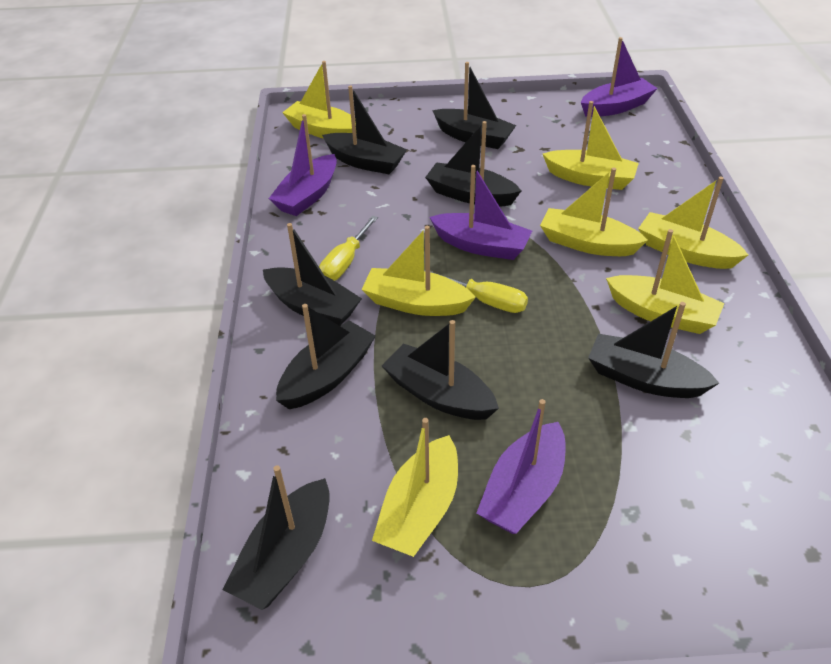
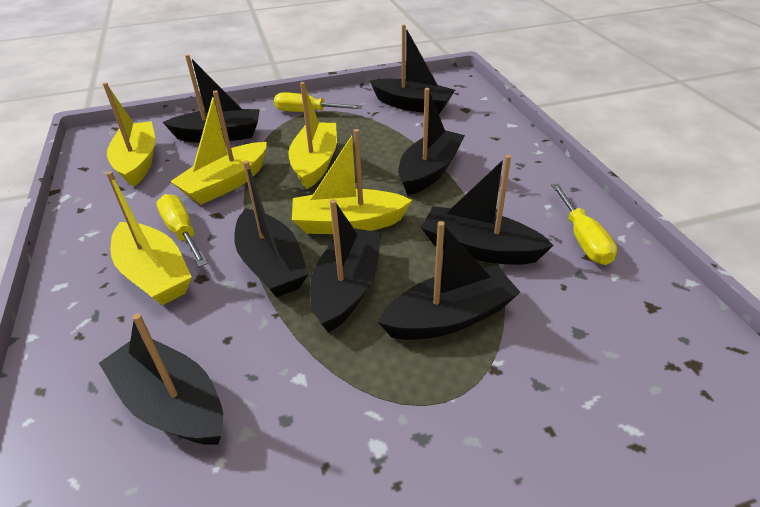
purple boat: 4 -> 0
yellow boat: 7 -> 5
yellow screwdriver: 2 -> 3

